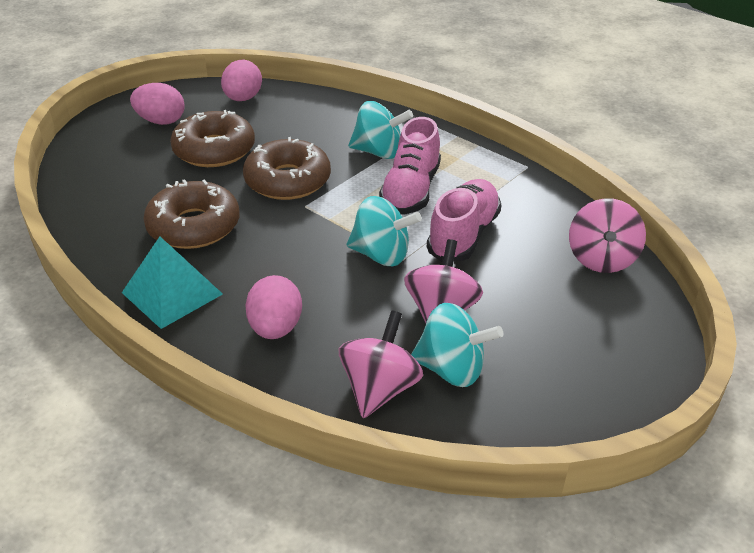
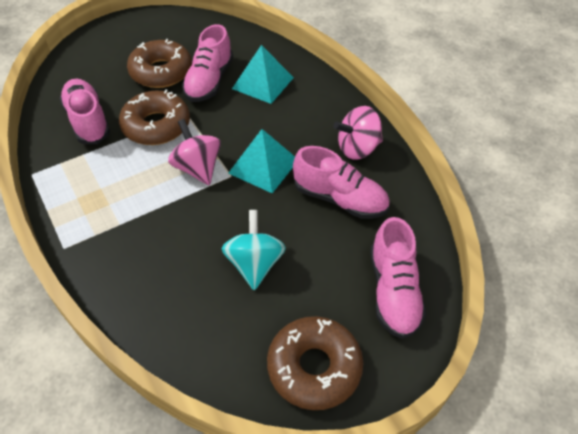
pink egg: 3 -> 0
pink shoe: 2 -> 4
pink spinning top: 3 -> 2
turquoise pyramid: 1 -> 2
turquoise spinning top: 3 -> 1

